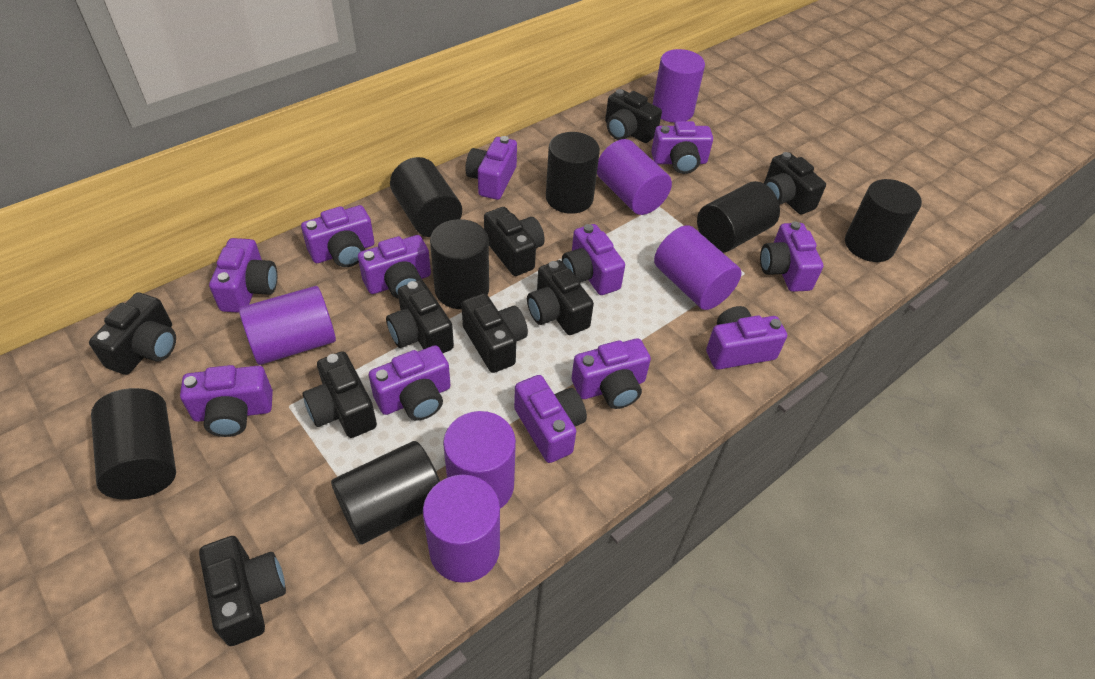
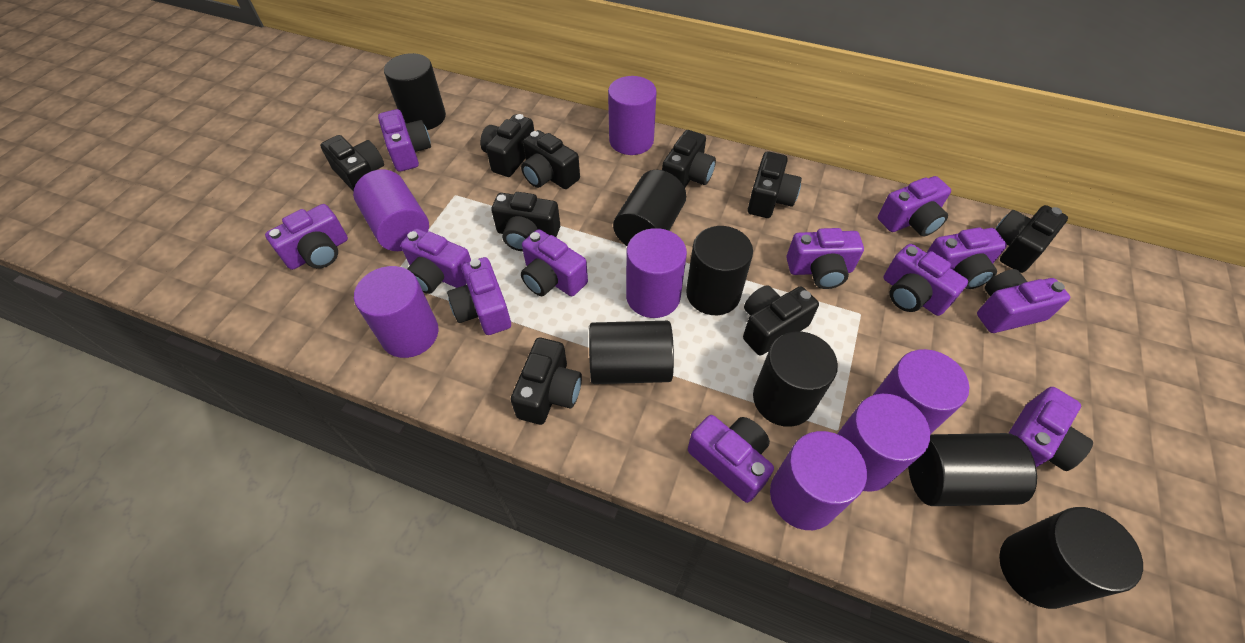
purple cylinder: 6 -> 7

